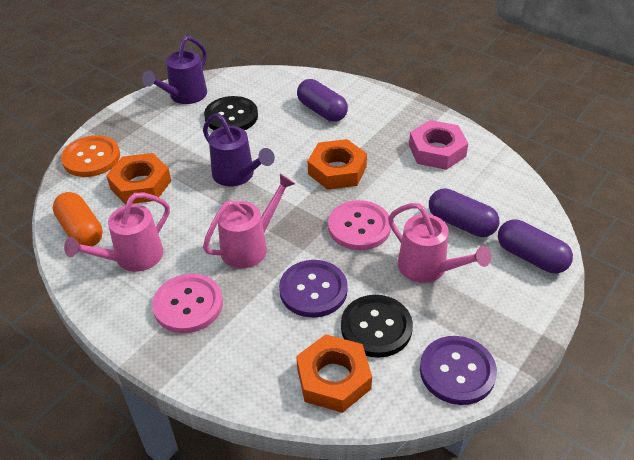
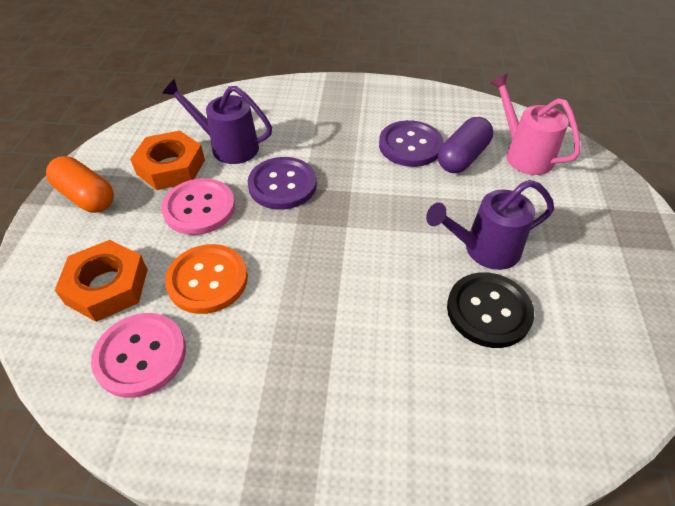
black button: 2 -> 1
orange nut: 3 -> 2
pink nut: 1 -> 0
pink watering can: 3 -> 1
purple capsule: 3 -> 1

